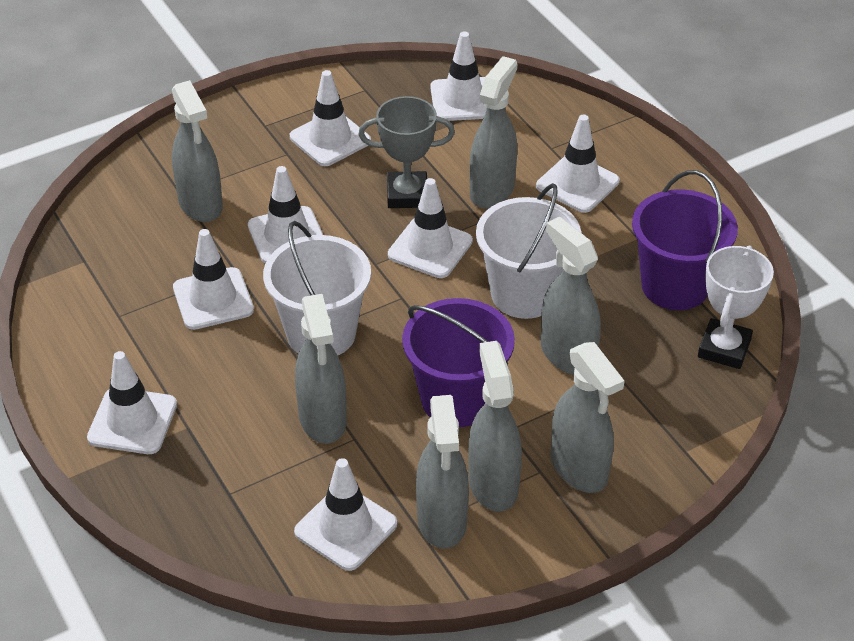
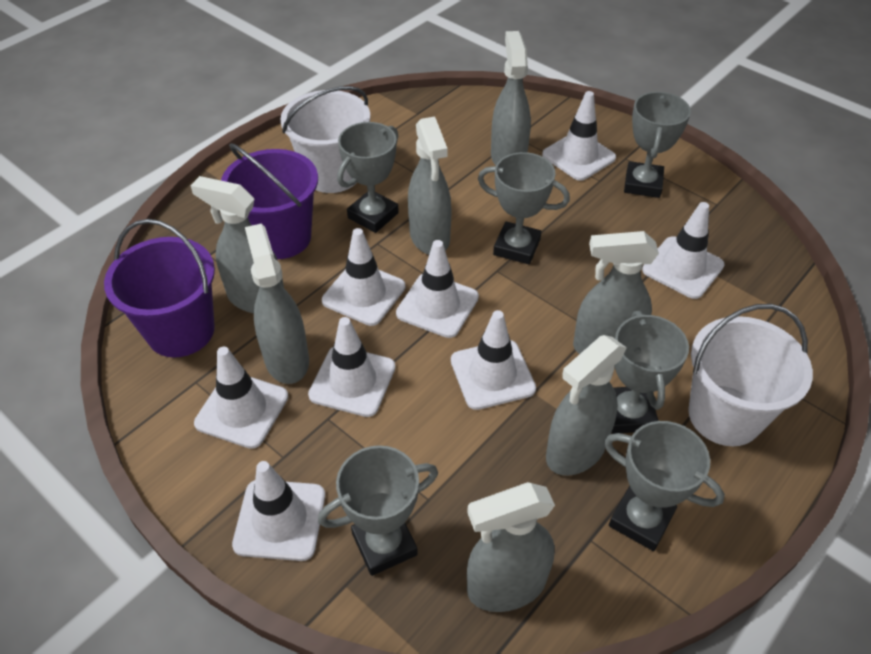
grey trophy: 1 -> 6
white trophy: 1 -> 0

